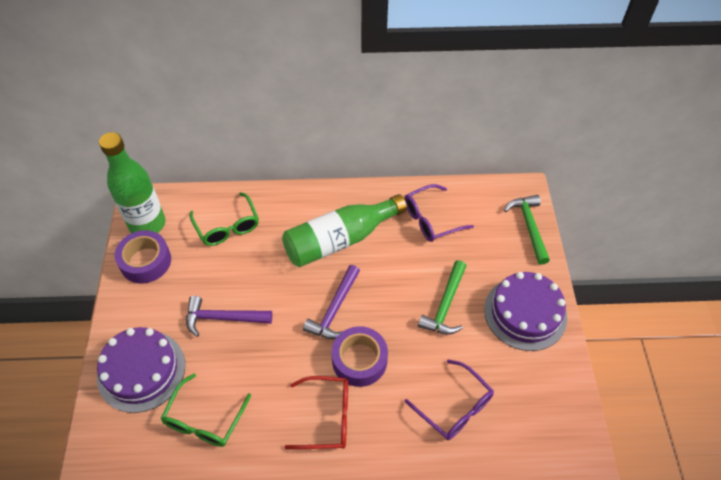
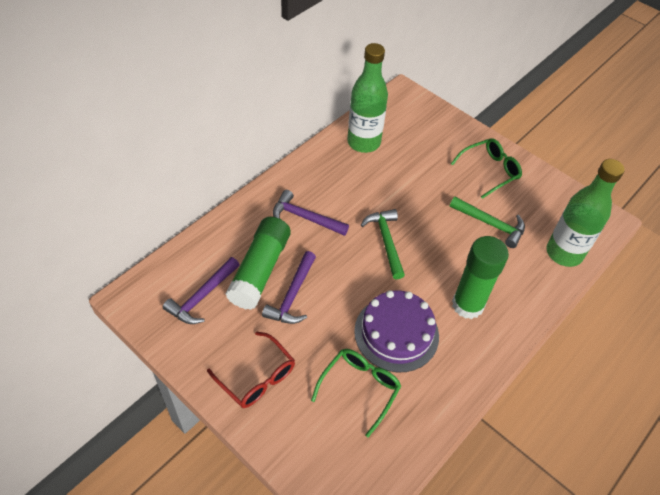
green glue stick: 0 -> 2
purple cake: 2 -> 1
purple glasses: 2 -> 0
purple hammer: 2 -> 3
purple tape: 2 -> 0

